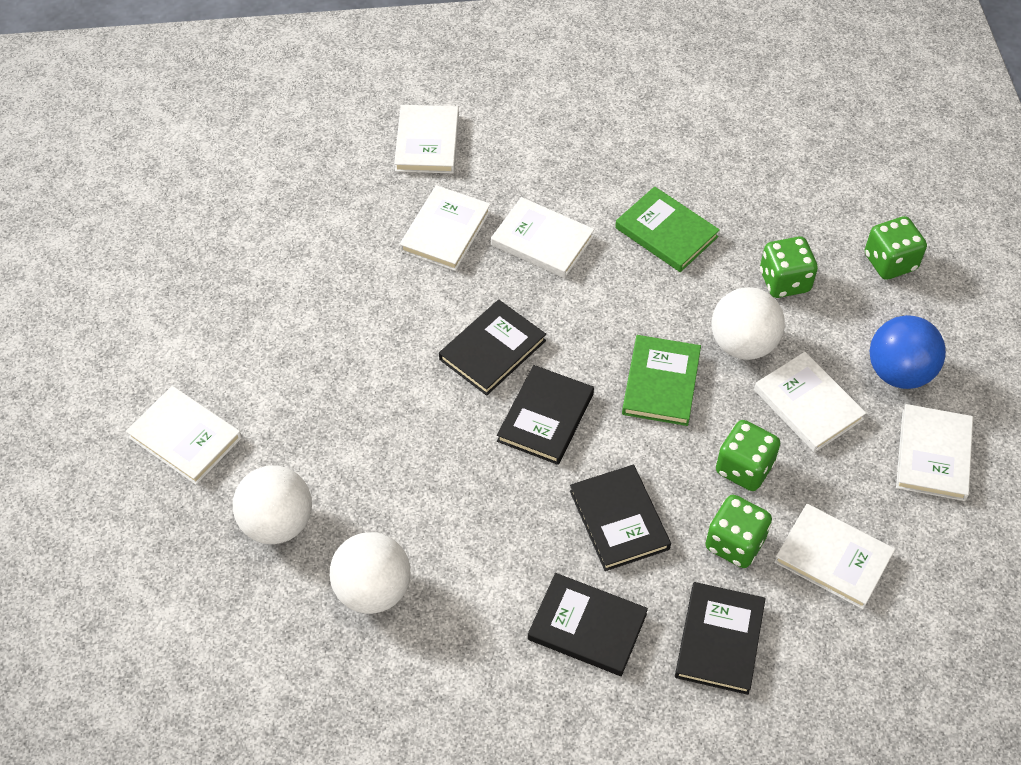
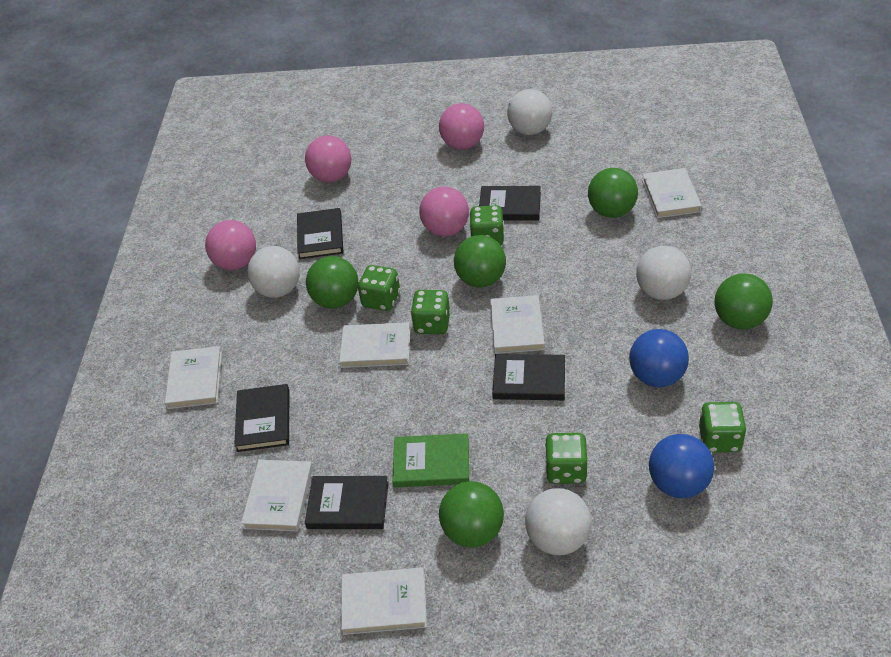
blue ball: 1 -> 2
green ball: 0 -> 5
green book: 2 -> 1
green dice: 4 -> 5
pink ball: 0 -> 4
white ball: 3 -> 4
white book: 7 -> 6

